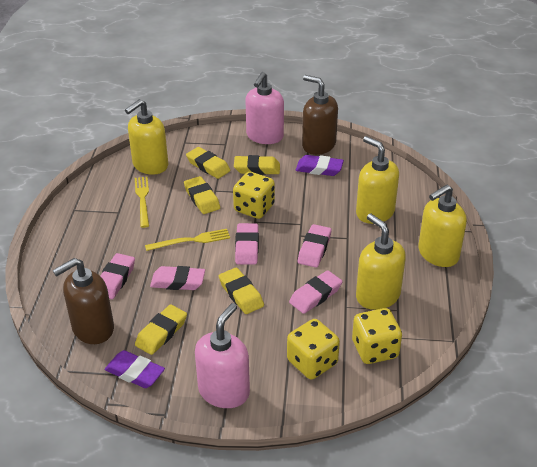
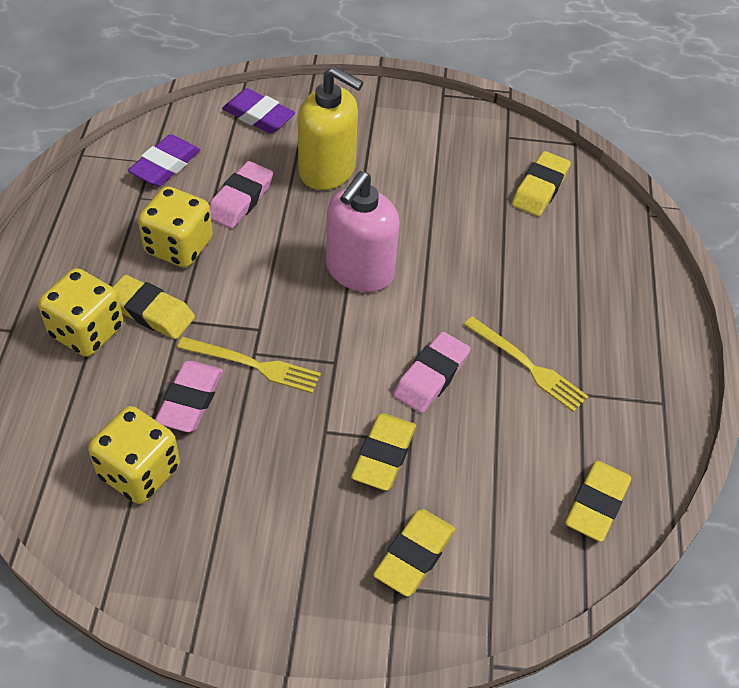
brown soap dispenser: 2 -> 0
pink eraser: 5 -> 3
pink soap dispenser: 2 -> 1
yellow soap dispenser: 4 -> 1

